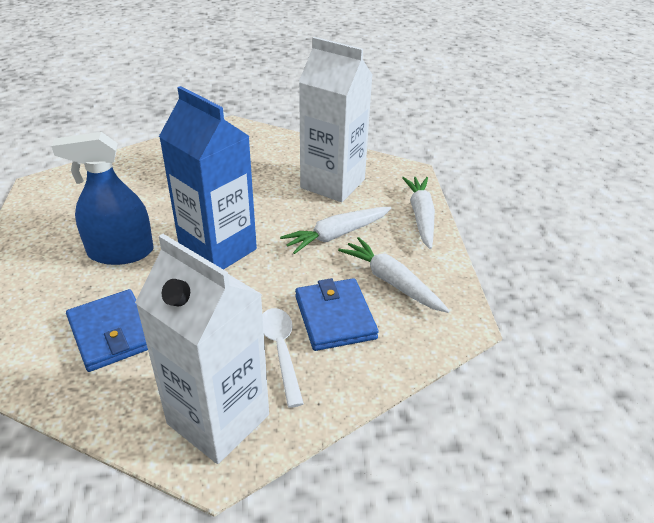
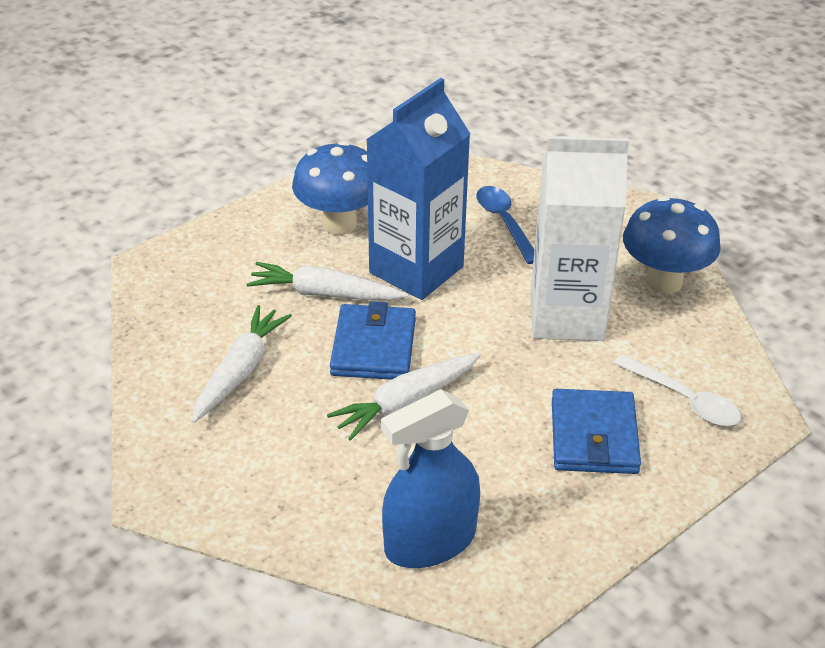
blue mushroom: 0 -> 2
blue spoon: 0 -> 1
white carton: 2 -> 1

